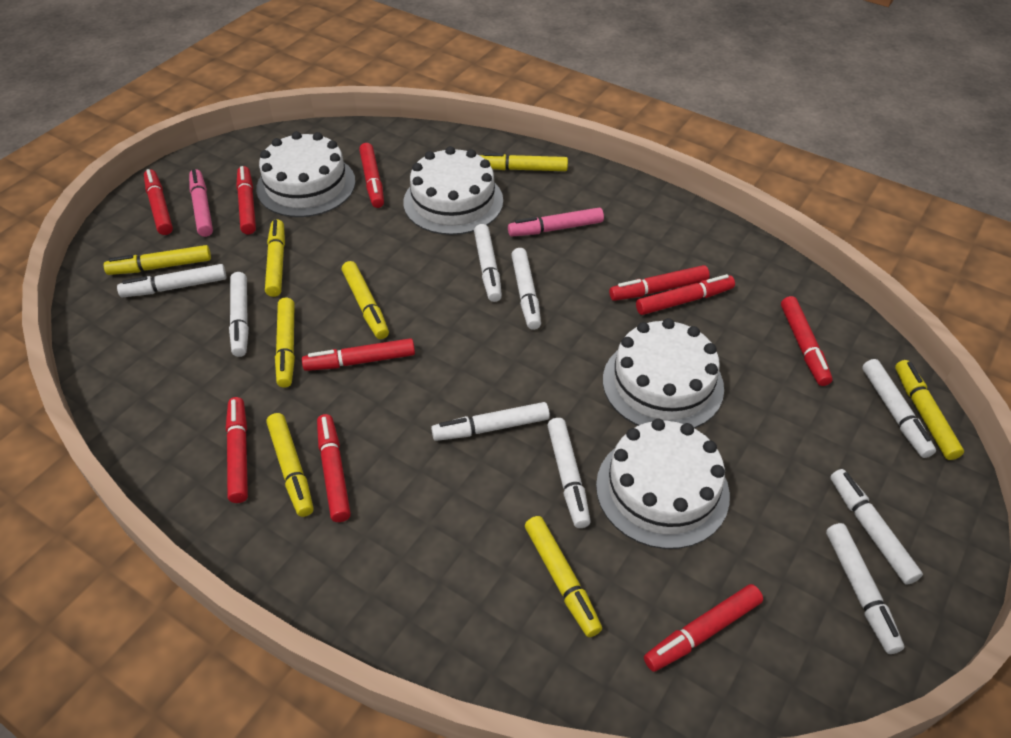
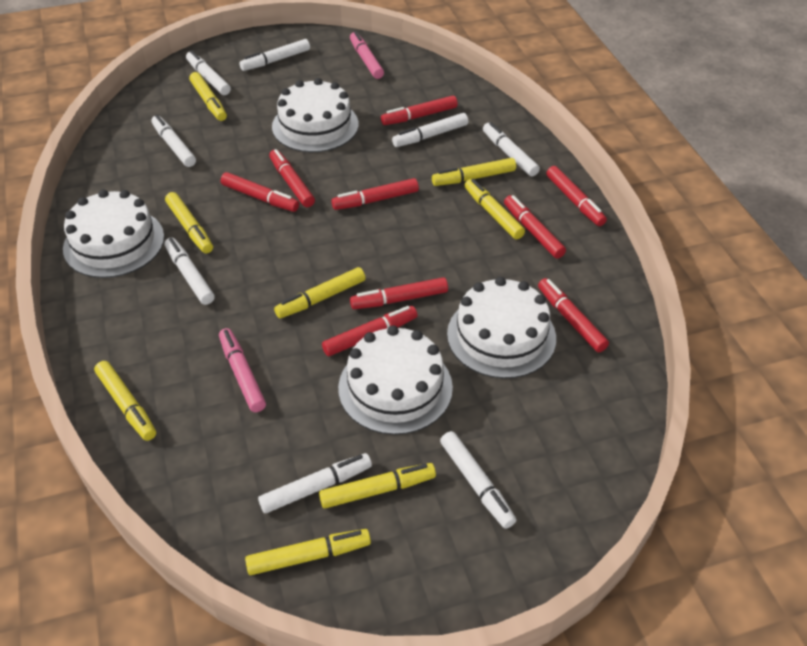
red marker: 10 -> 9
white marker: 9 -> 8

